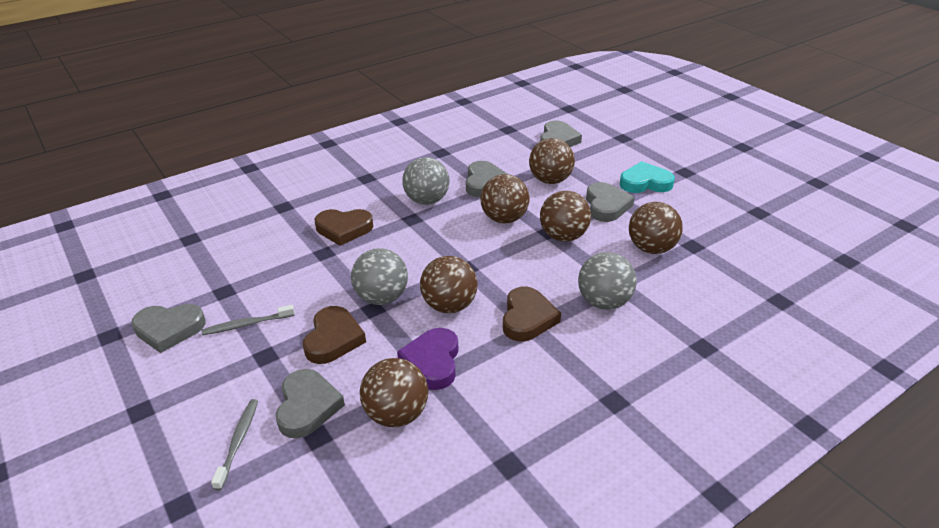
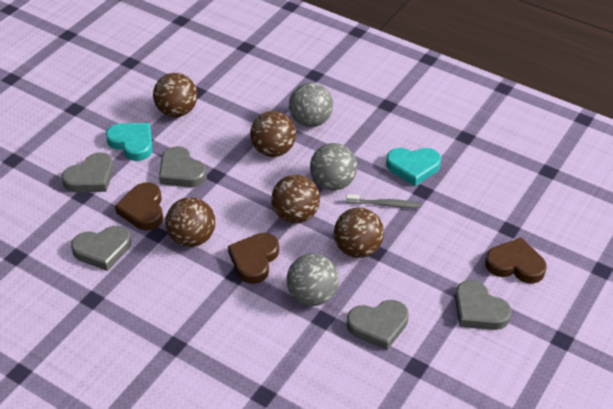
brown ball: 6 -> 5
grey toothbrush: 2 -> 1
purple heart: 1 -> 0
turquoise heart: 1 -> 2

